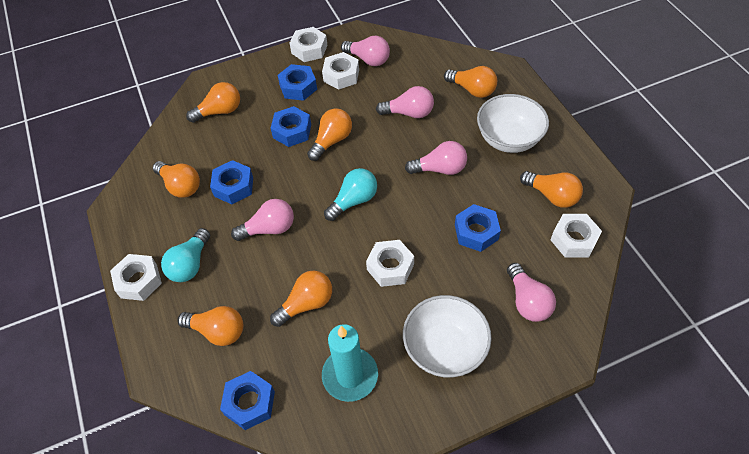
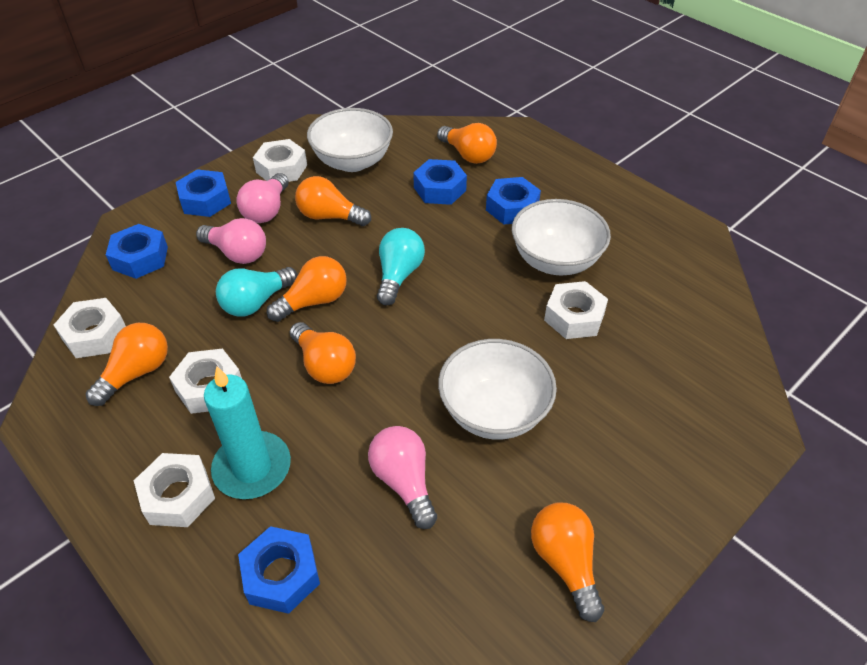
orange light bulb: 7 -> 6
pink light bulb: 5 -> 3
white bowl: 2 -> 3

